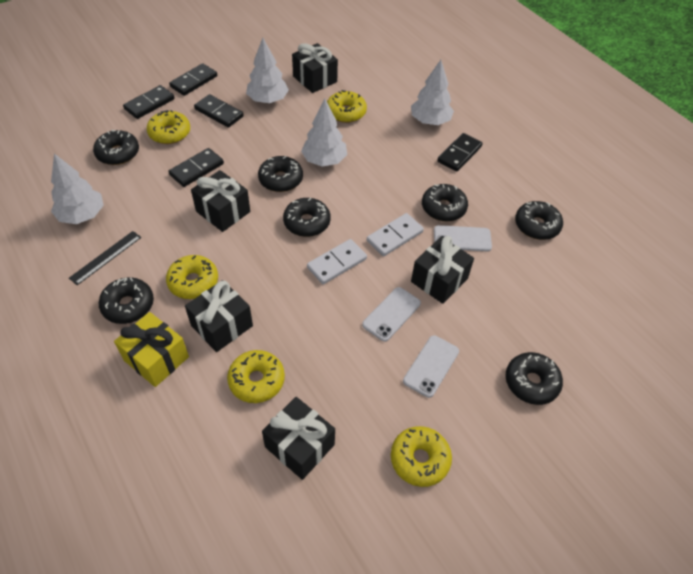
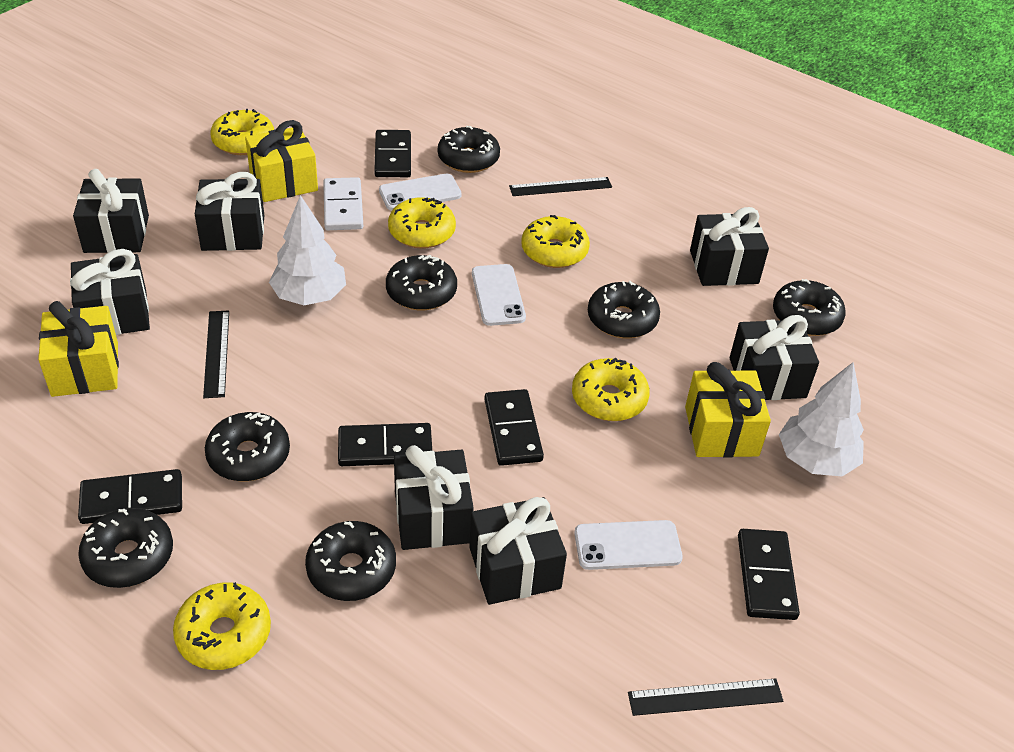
black gift: 5 -> 7
black ruler: 1 -> 3
white domino: 2 -> 1
white tree: 4 -> 2
yellow gift: 1 -> 3

